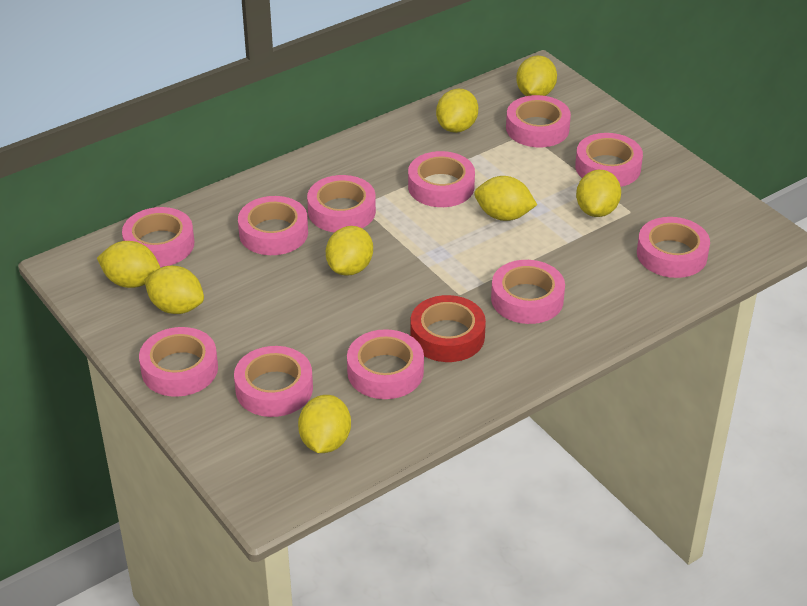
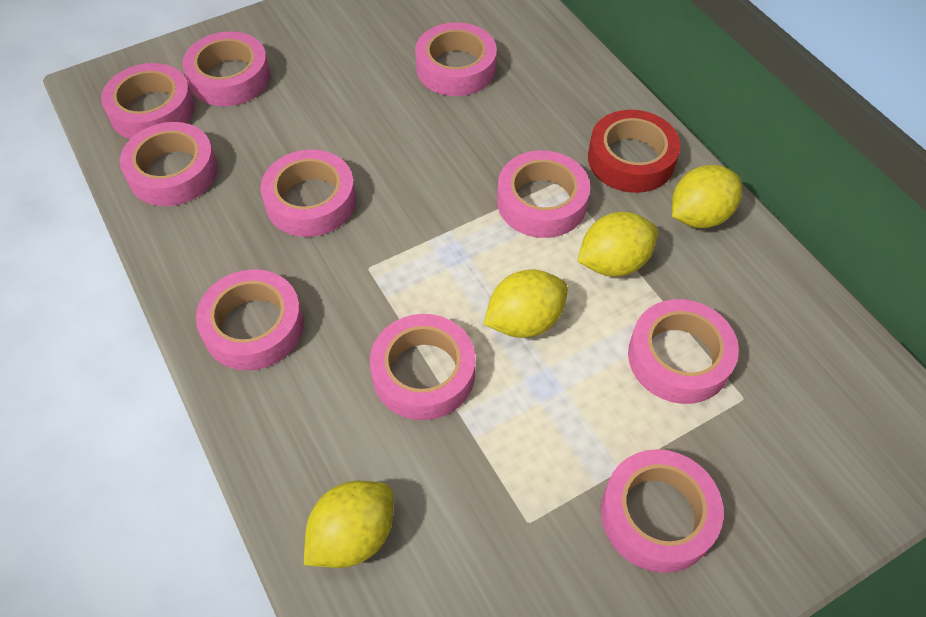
pink tape: 11 -> 10
yellow lemon: 8 -> 4

